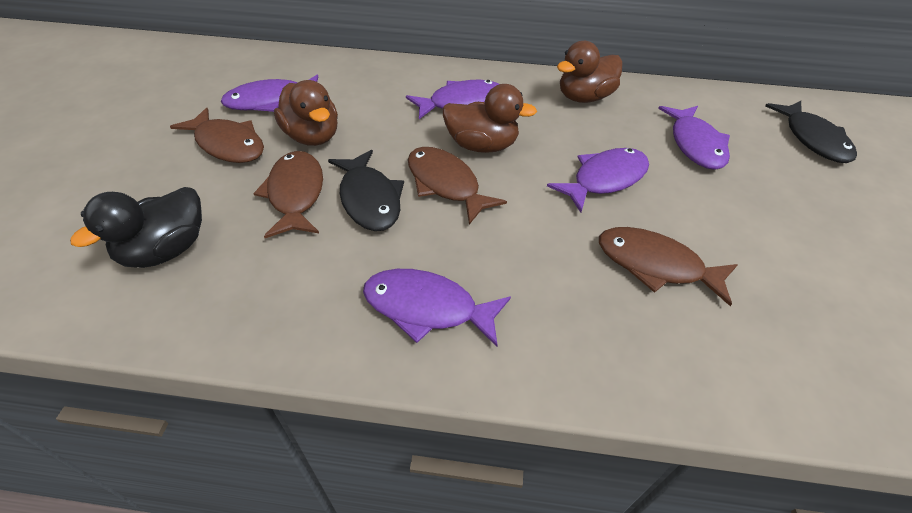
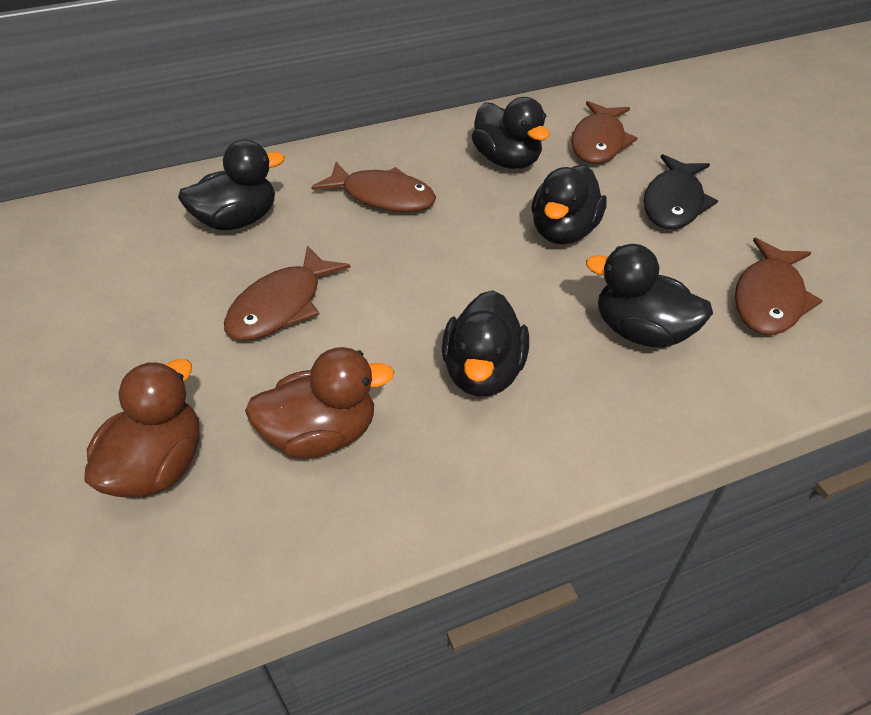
black duck: 1 -> 5
black fish: 2 -> 1
brown duck: 3 -> 2
purple fish: 5 -> 0

